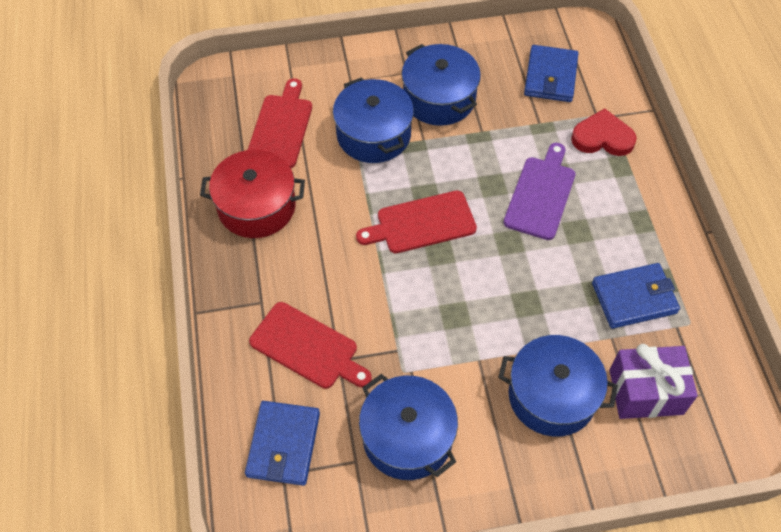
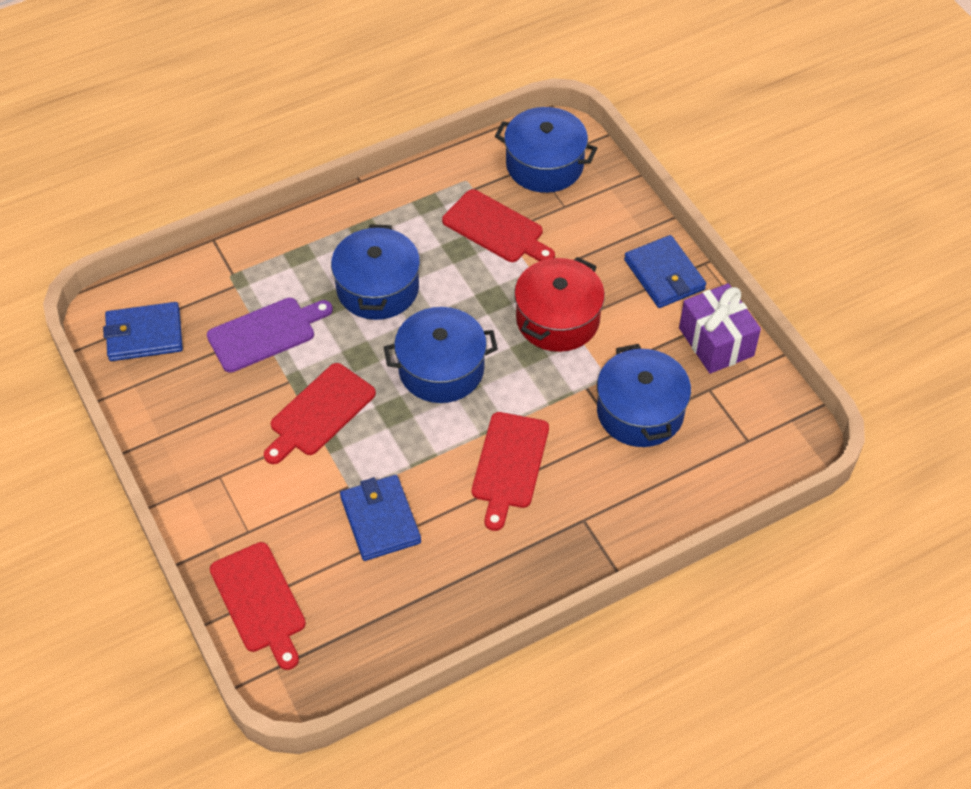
red cutting board: 3 -> 4
red heart: 1 -> 0

